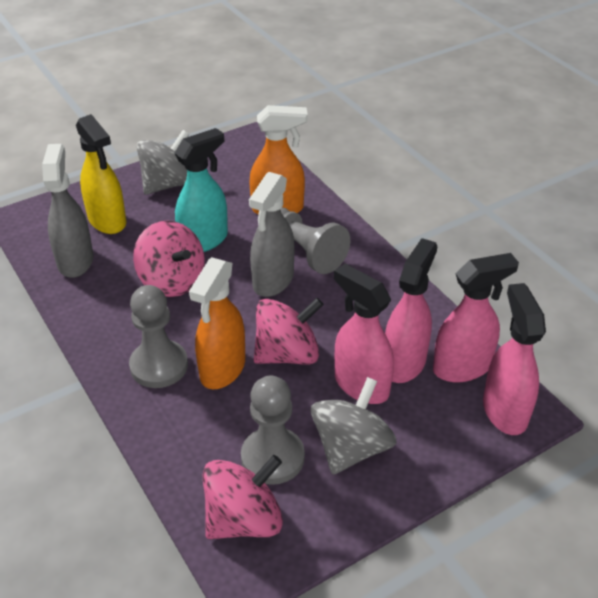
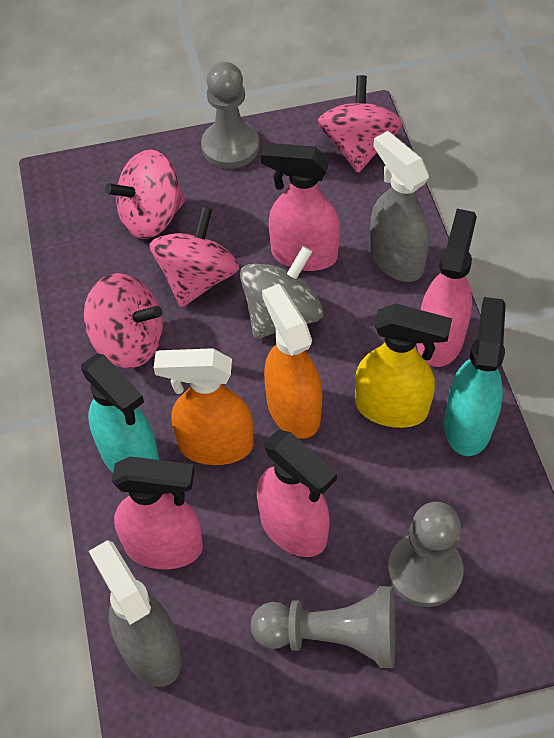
grey spinning top: 2 -> 1
pink spinning top: 3 -> 4
turquoise spray bottle: 1 -> 2

